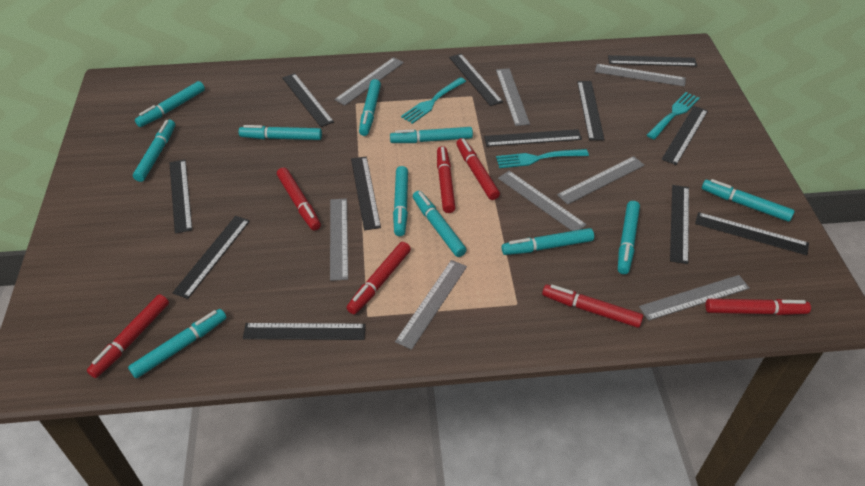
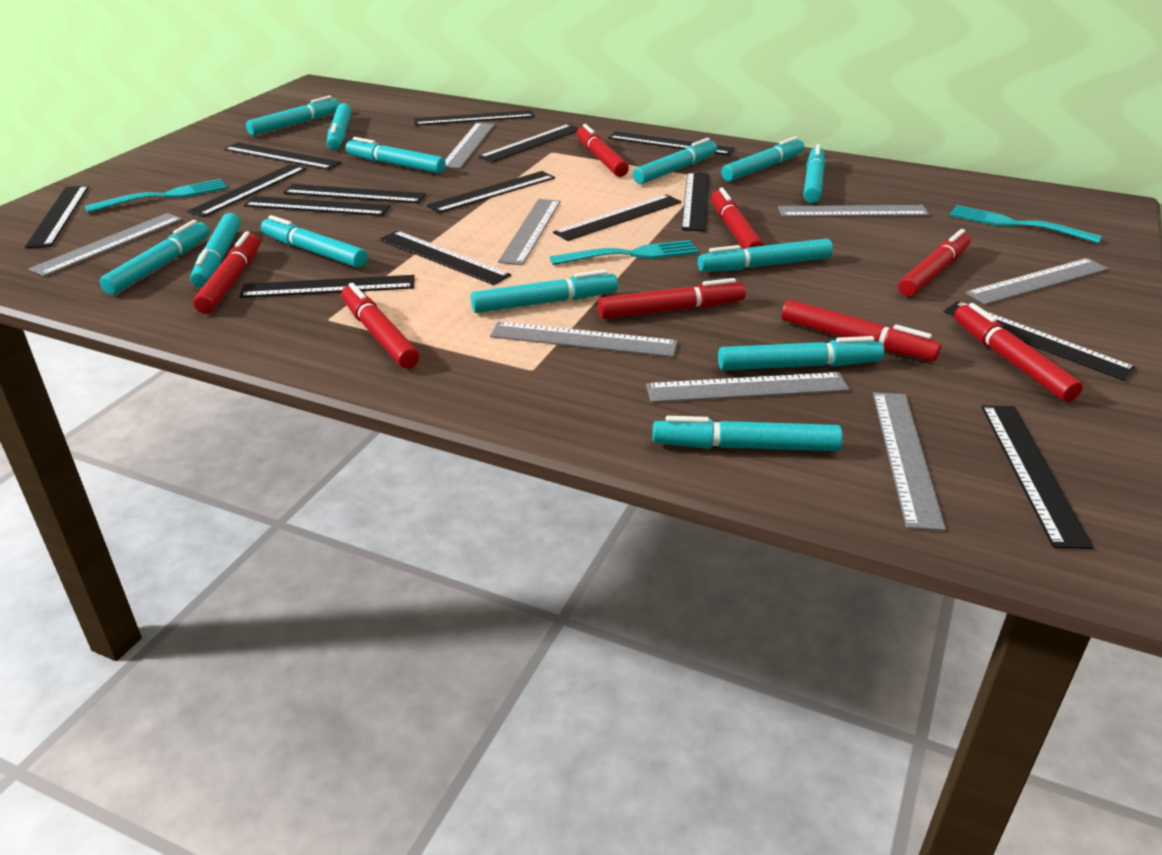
black ruler: 12 -> 15
red marker: 7 -> 8
turquoise marker: 11 -> 13

